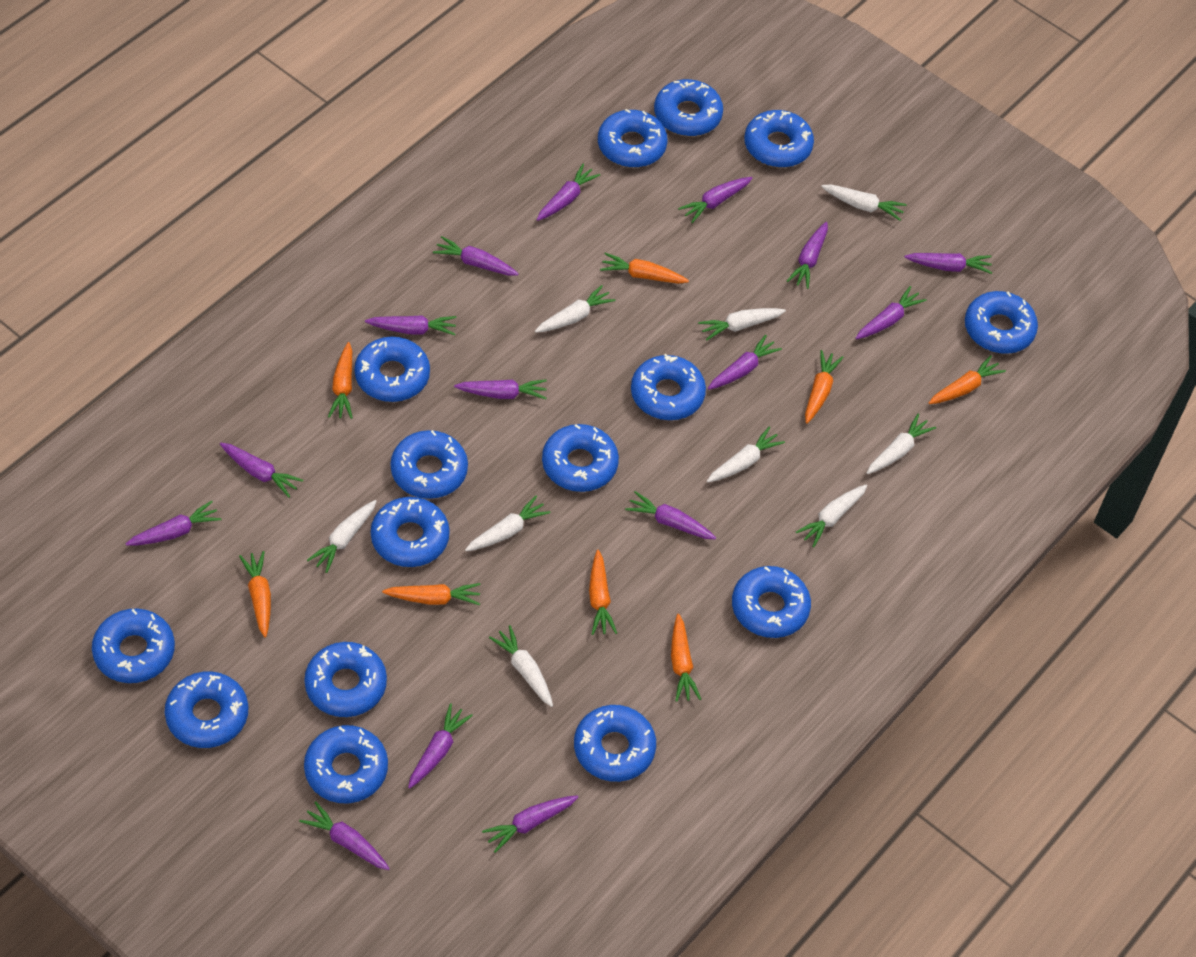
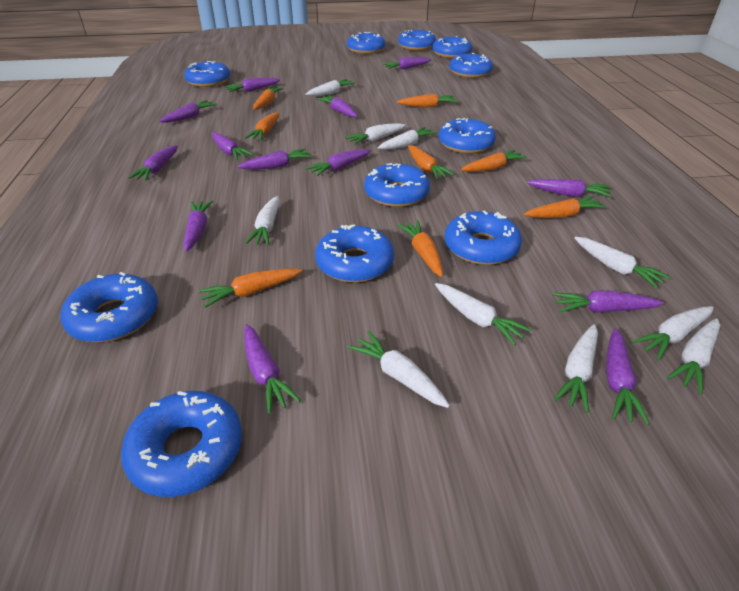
blue donut: 15 -> 11
purple carrot: 15 -> 13
white carrot: 9 -> 10

